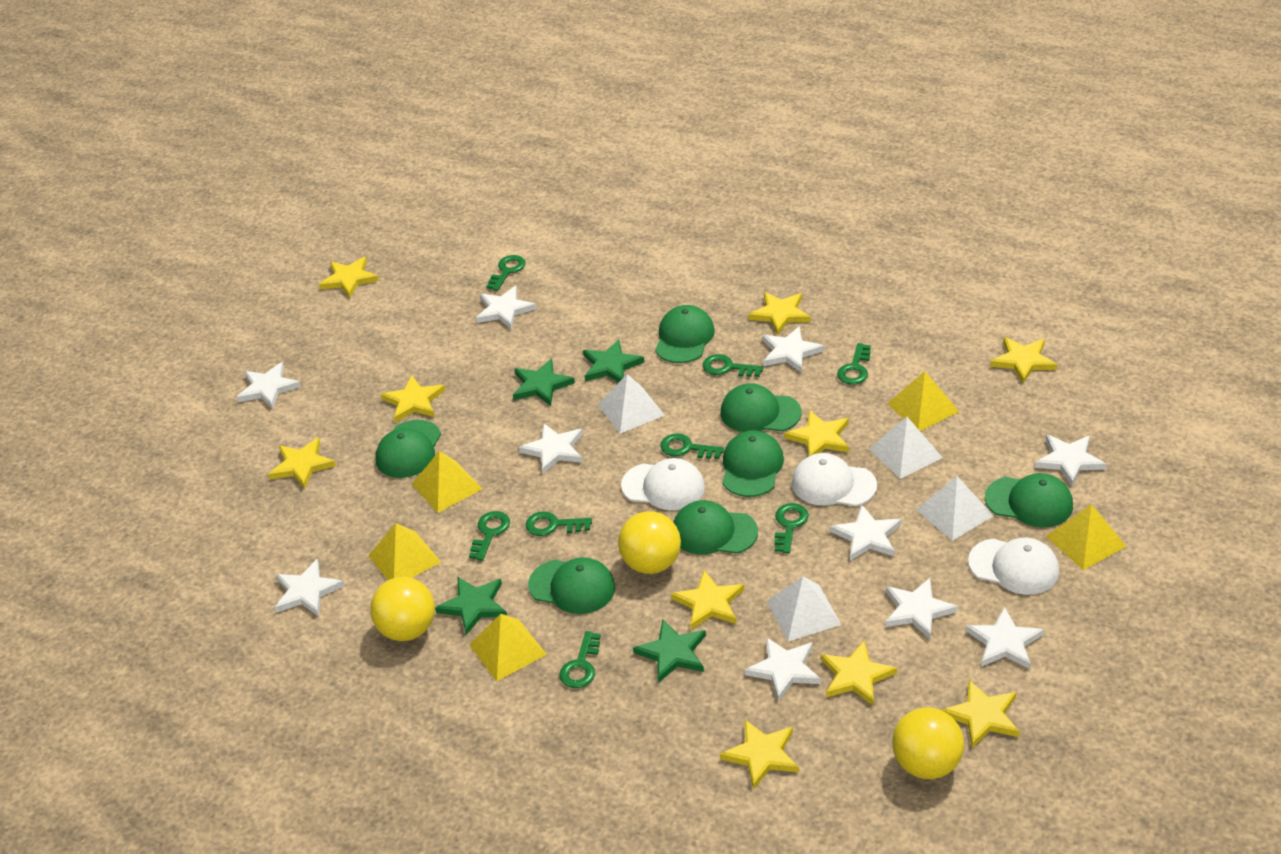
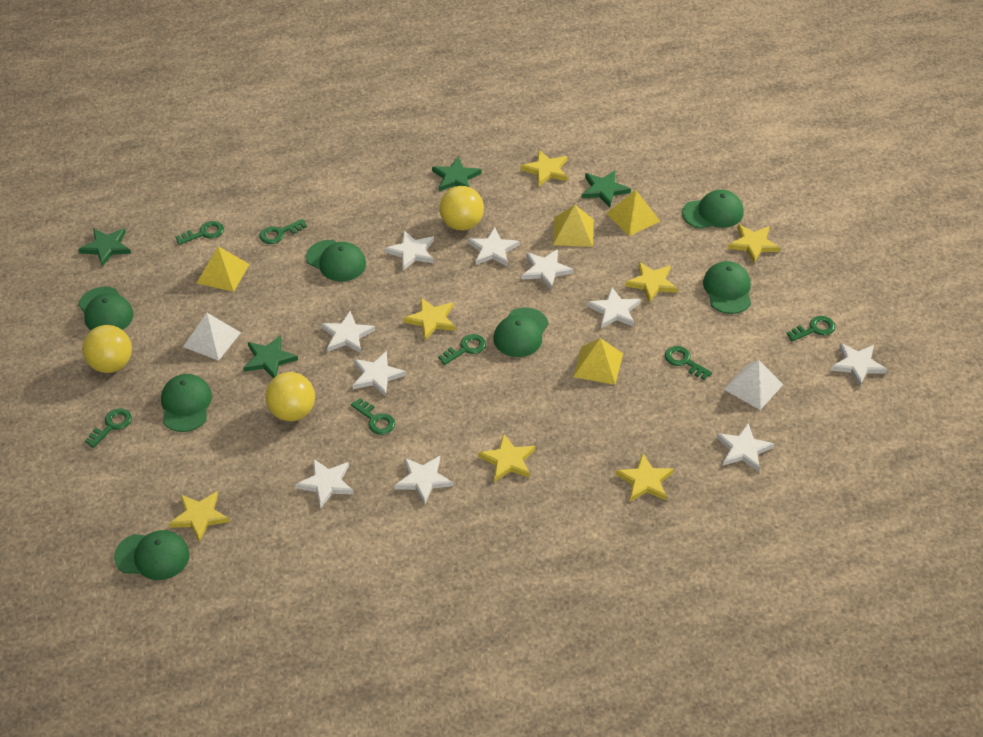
green key: 8 -> 7
white cap: 3 -> 0
white pyramid: 4 -> 2
yellow pyramid: 5 -> 4
yellow star: 10 -> 7

